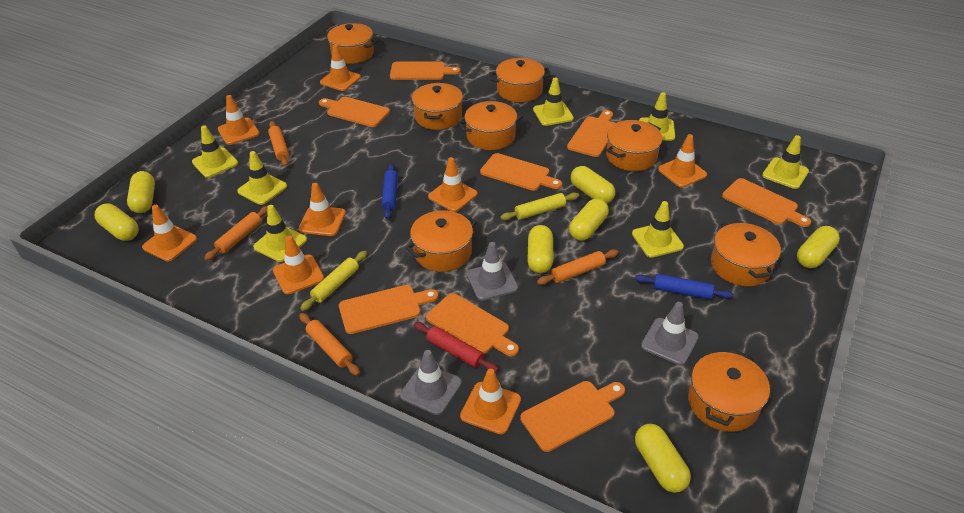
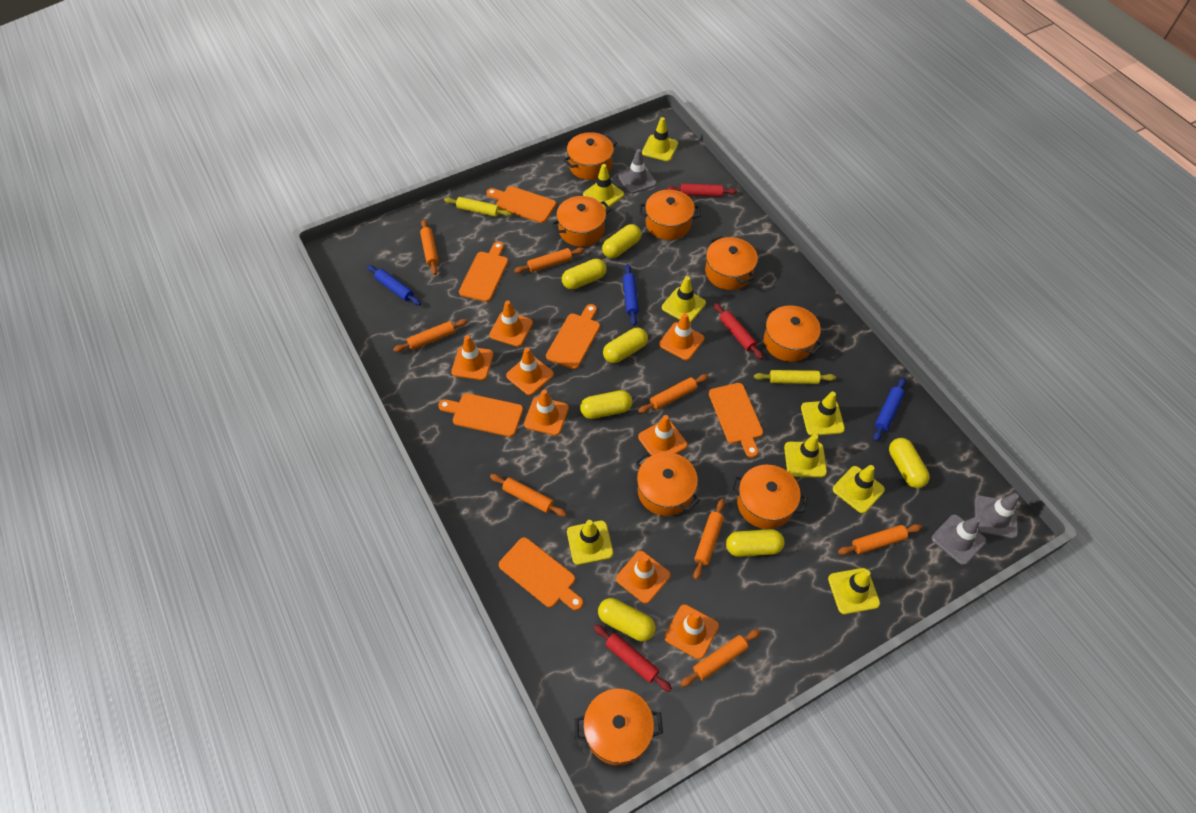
blue rolling pin: 2 -> 3
orange cutting board: 8 -> 6
orange rolling pin: 4 -> 8
red rolling pin: 1 -> 3
yellow traffic cone: 7 -> 8

